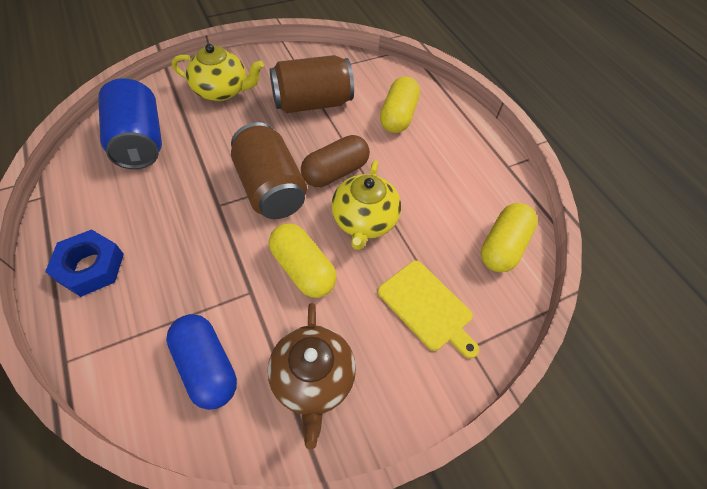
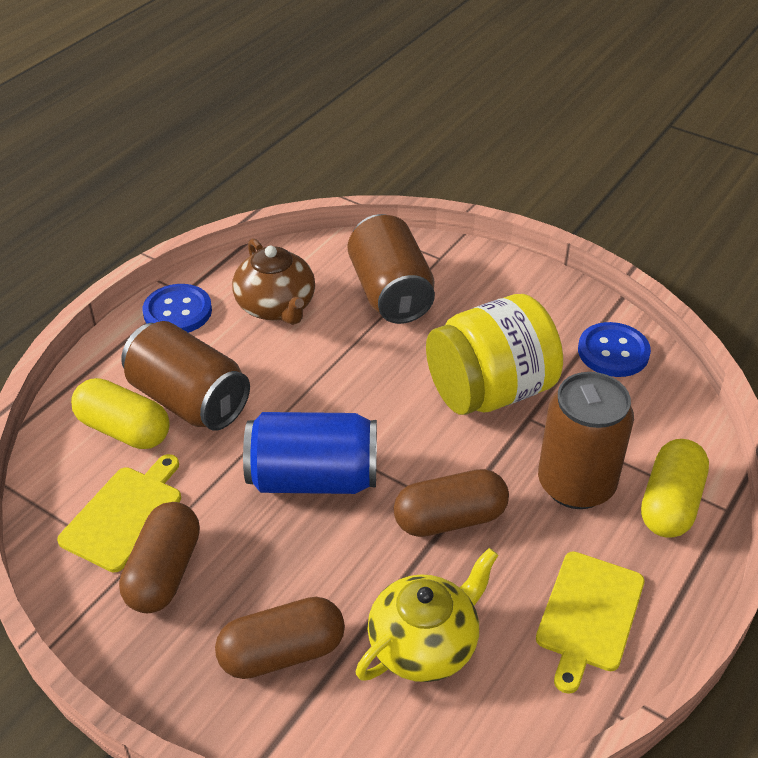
blue button: 0 -> 2
blue capsule: 1 -> 0
blue nut: 1 -> 0
brown can: 2 -> 3
brown capsule: 1 -> 3
yellow capsule: 3 -> 2
yellow cutting board: 1 -> 2
yellow jar: 0 -> 1
yellow teapot: 2 -> 1

